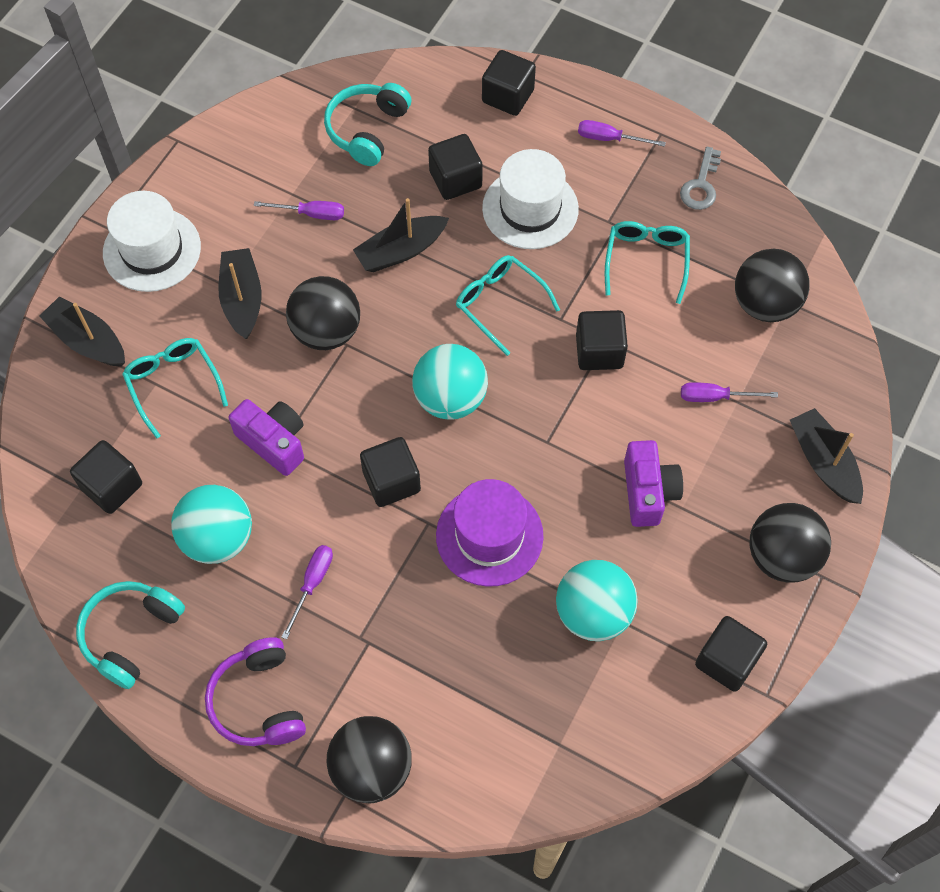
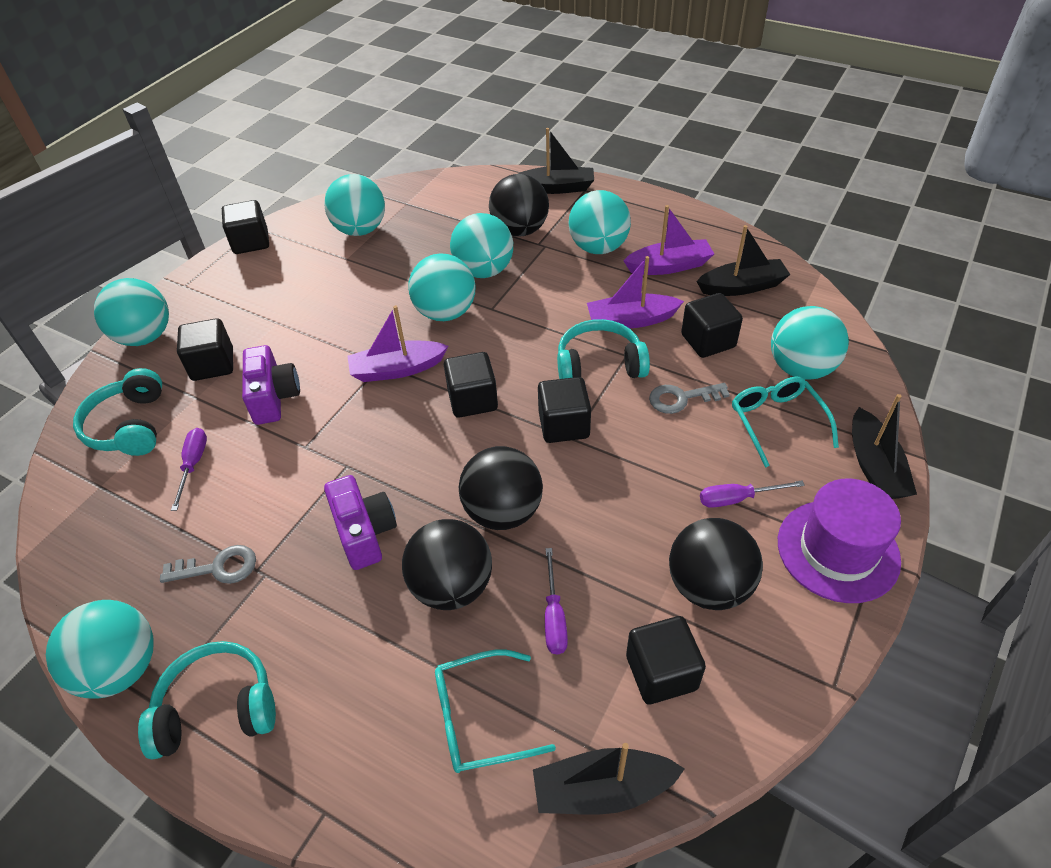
grey key: 1 -> 2
purple boat: 0 -> 3
purple headphones: 1 -> 0
purple screwdriver: 4 -> 3
turquoise ball: 3 -> 7
turquoise glasses: 3 -> 2
turquoise headphones: 2 -> 3
white hat: 2 -> 0

